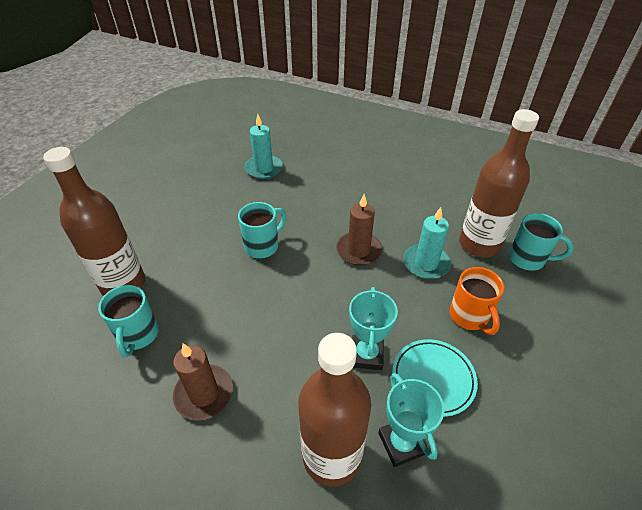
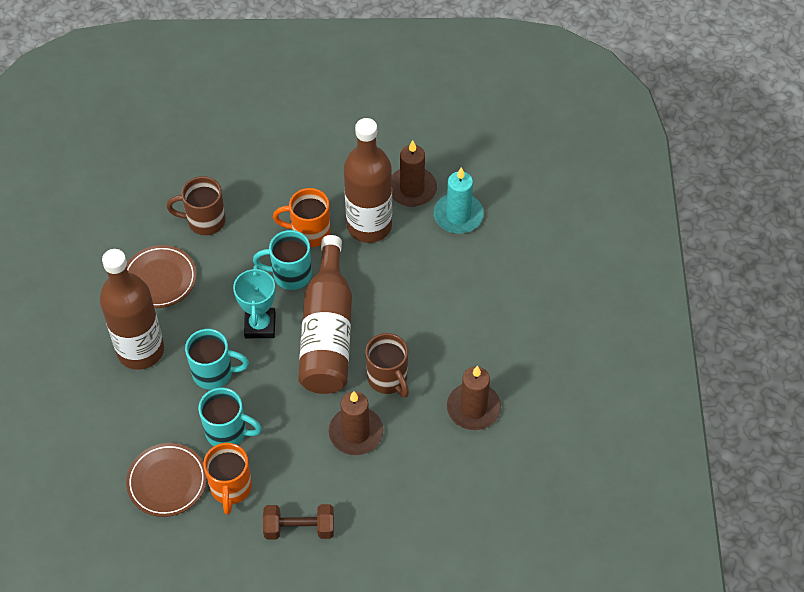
brown candle: 2 -> 3
brown dumbbell: 0 -> 1
brown mug: 0 -> 2
brown plate: 0 -> 2
orange mug: 1 -> 2
turquoise candle: 2 -> 1
turquoise plate: 1 -> 0
turquoise trophy: 2 -> 1

